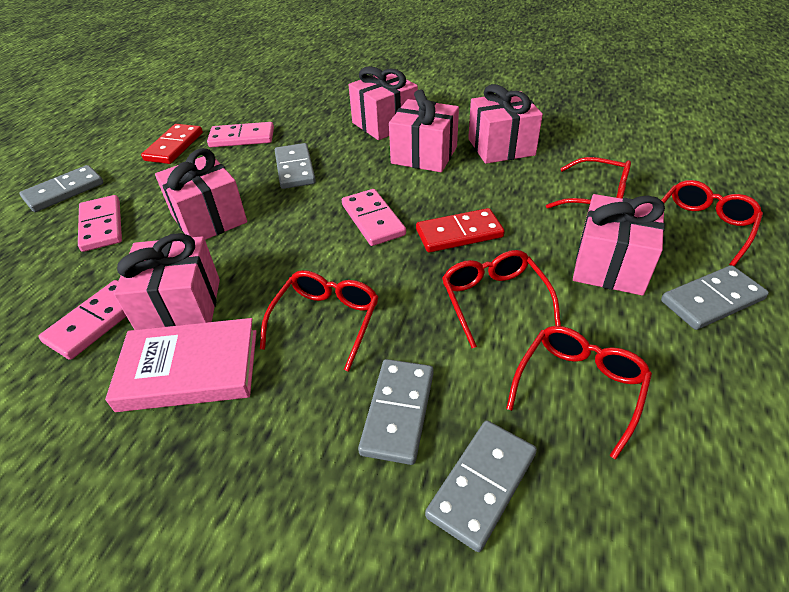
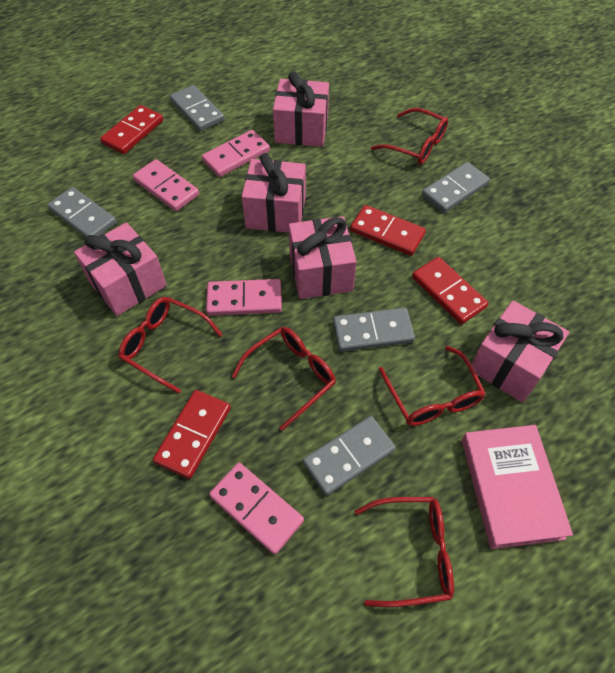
pink gift: 6 -> 5
red domino: 2 -> 4

